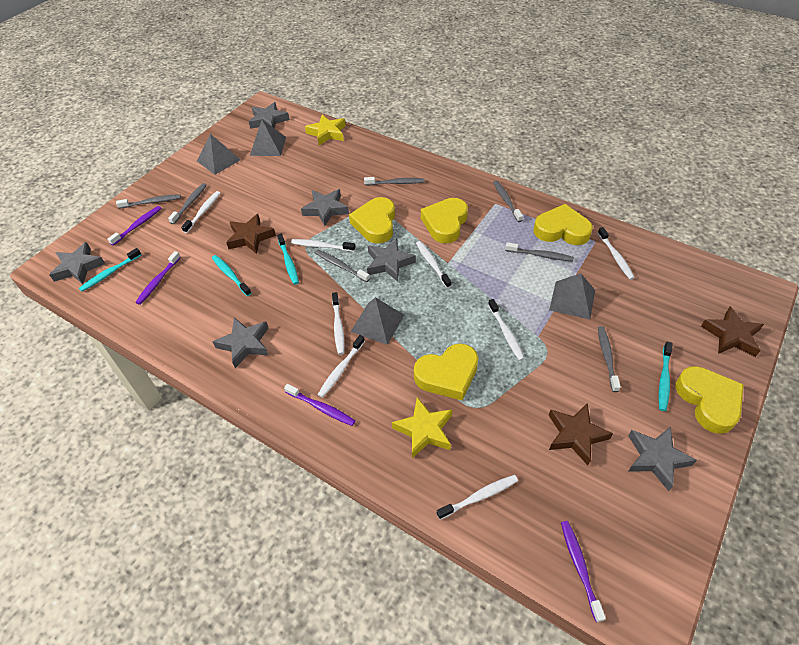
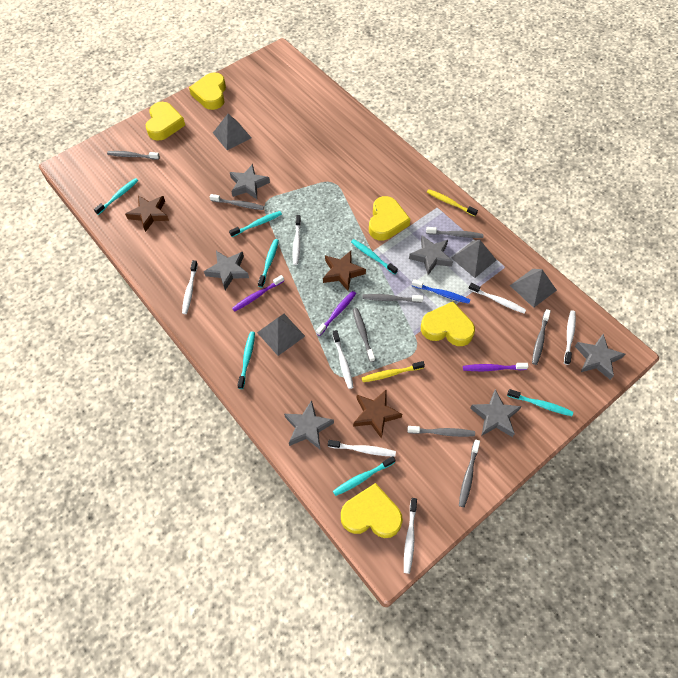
blue toothbrush: 0 -> 1
grey toothbrush: 7 -> 8
purple toothbrush: 4 -> 3
turquoise toothbrush: 4 -> 7
white toothbrush: 8 -> 7
yellow star: 2 -> 0
yellow toothbrush: 0 -> 2

